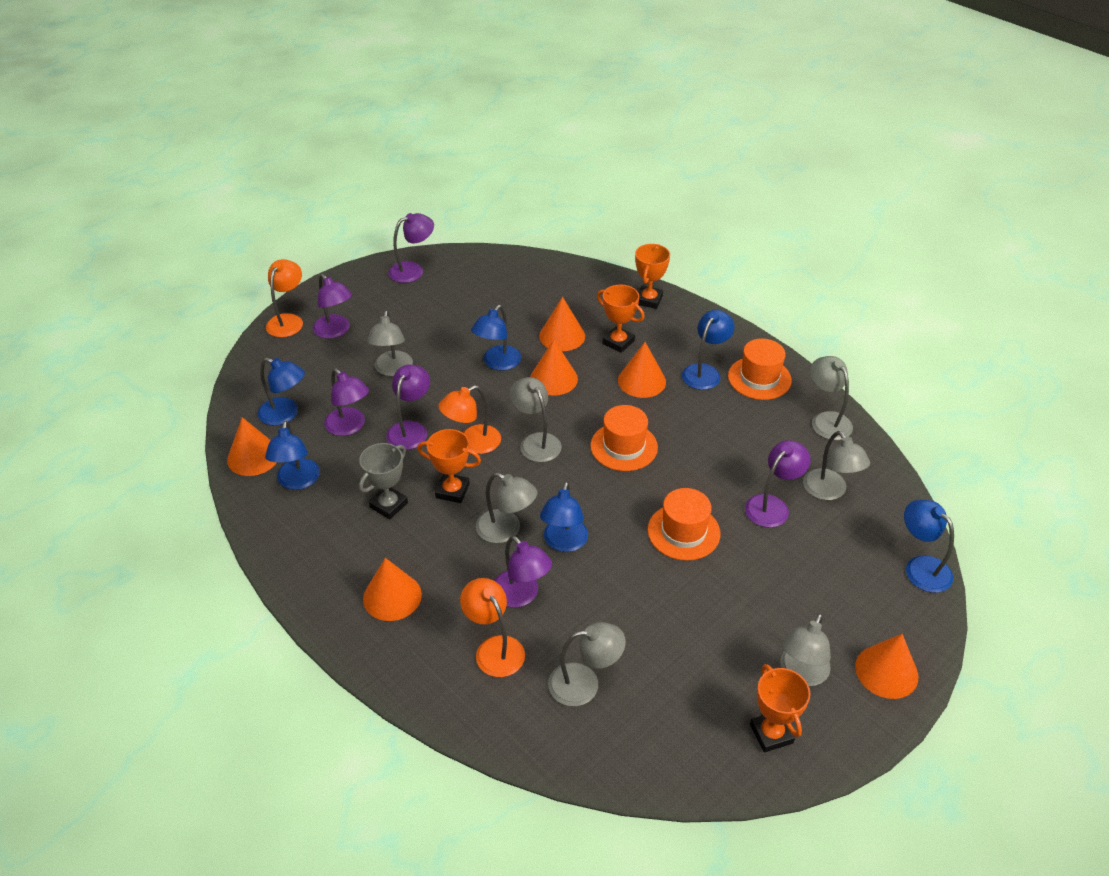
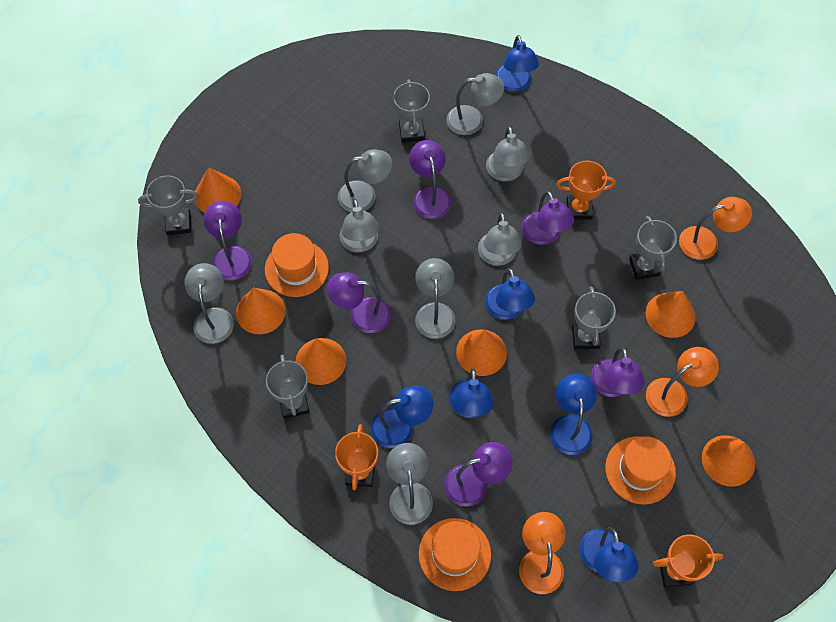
grey lamp: 7 -> 8
grey trophy: 1 -> 5
orange trophy: 4 -> 3

